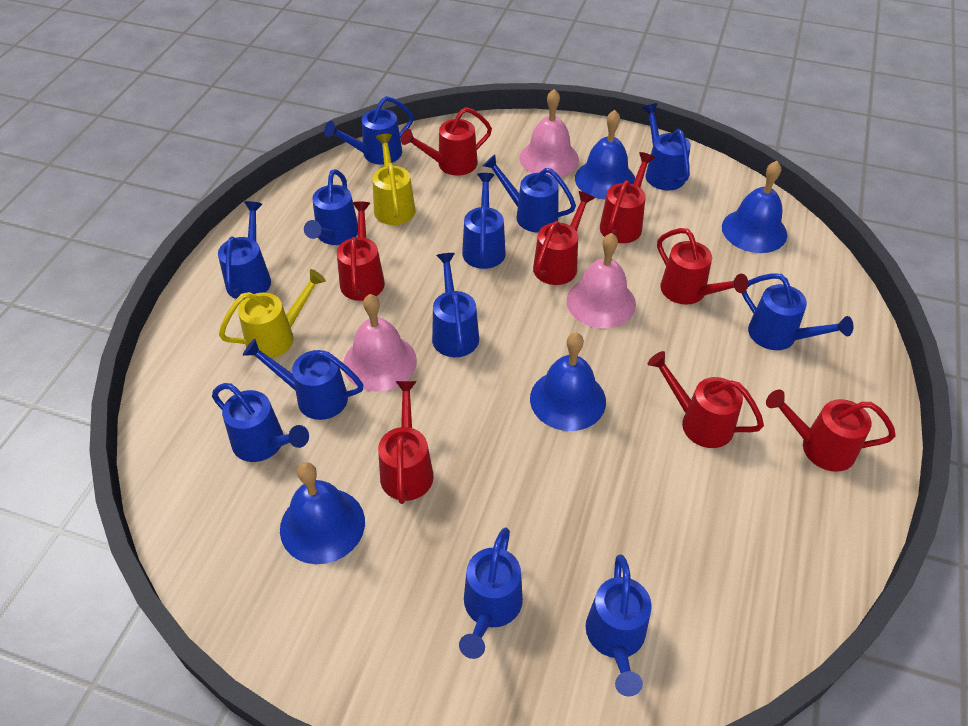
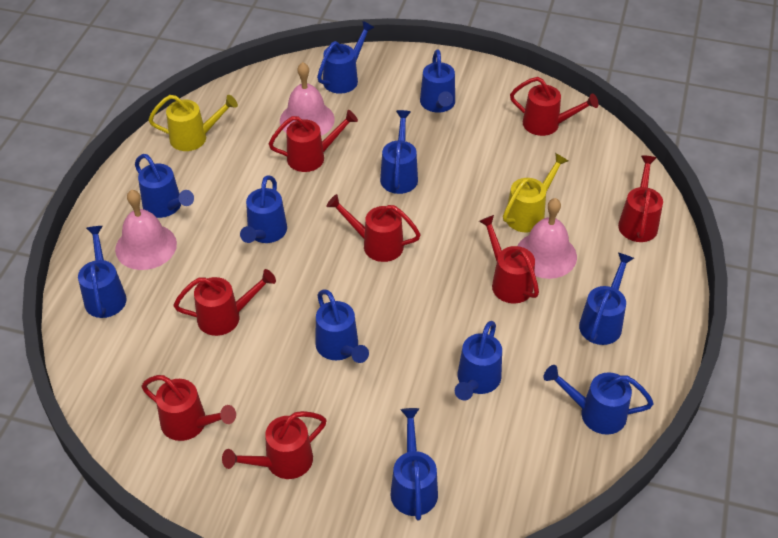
blue bell: 4 -> 0
blue watering can: 12 -> 11

